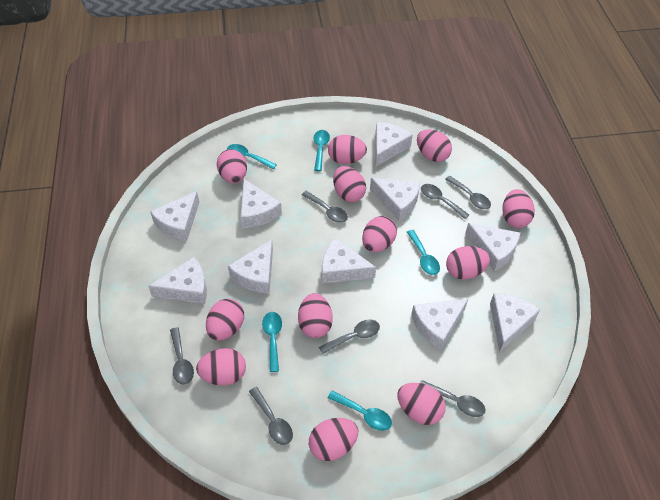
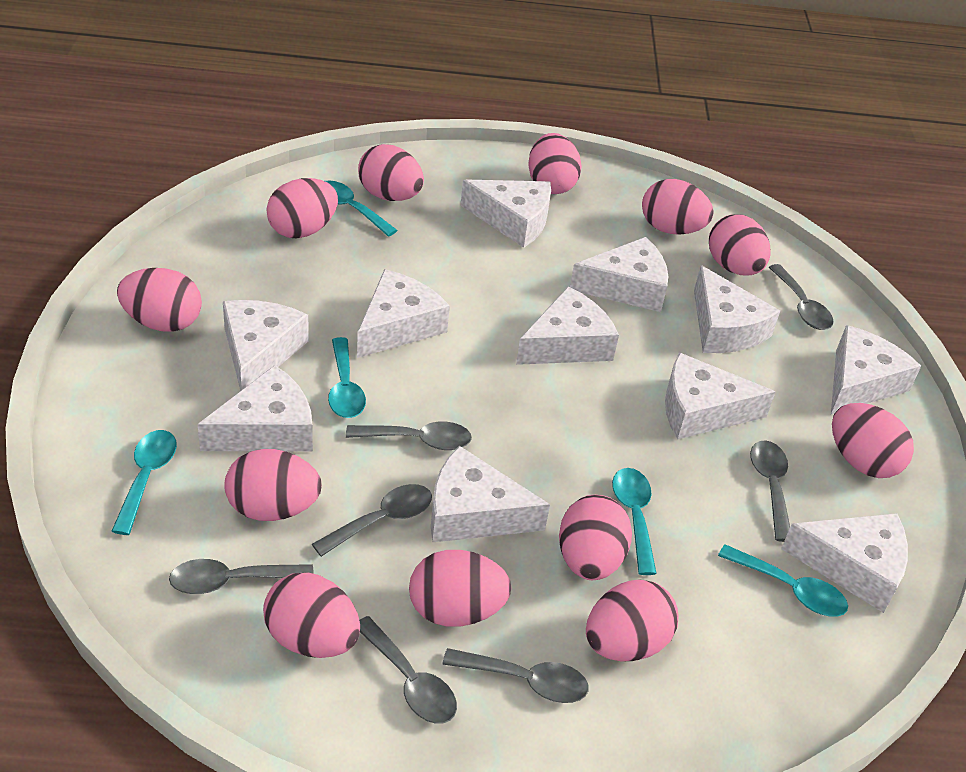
white cheese: 10 -> 11

